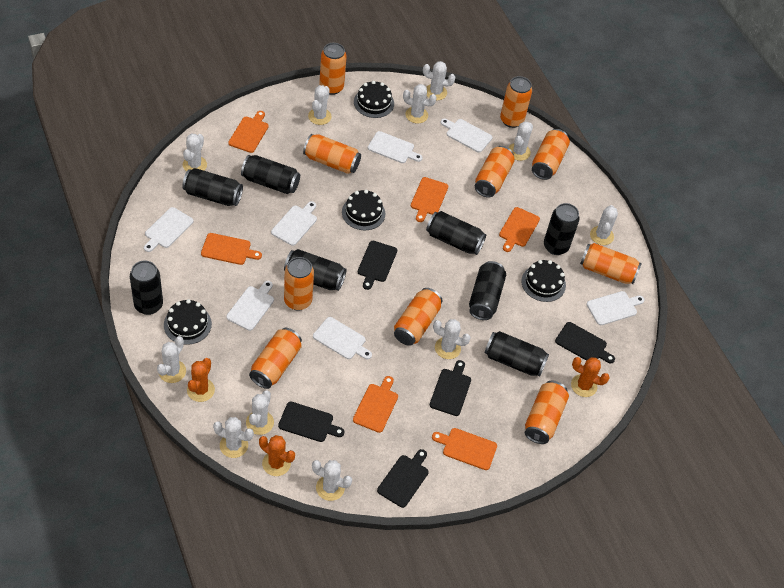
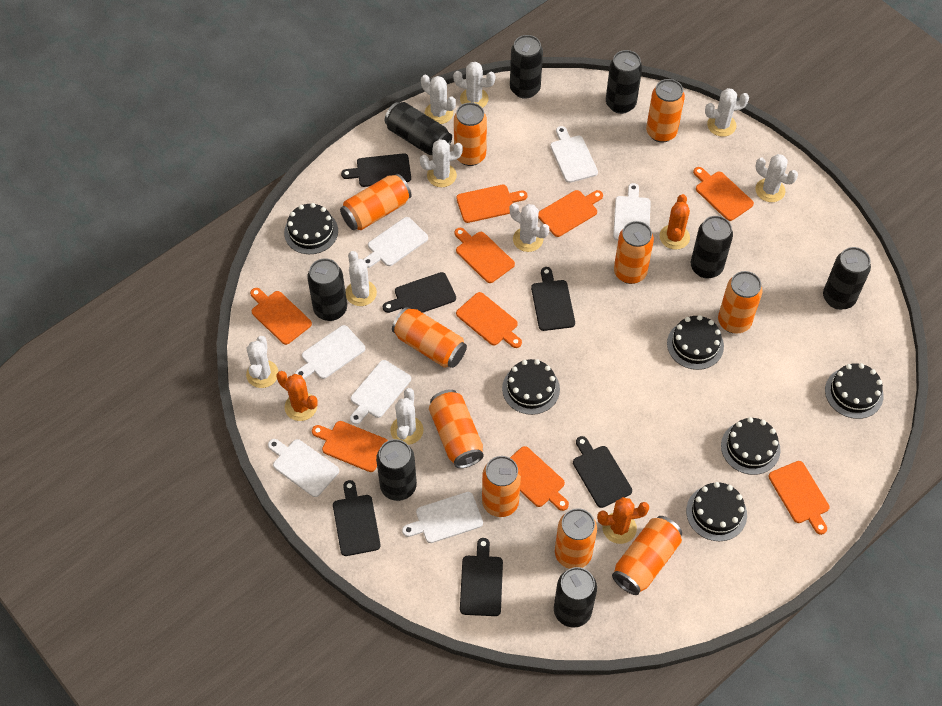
black cake: 4 -> 6
black cutting board: 5 -> 6
orange cutting board: 6 -> 9
white cactus: 11 -> 9

